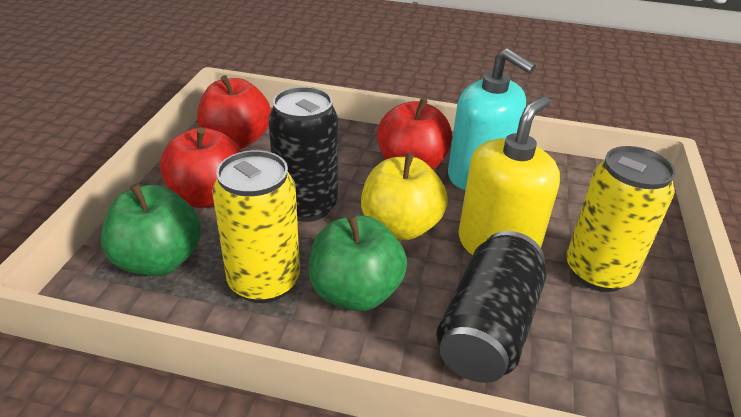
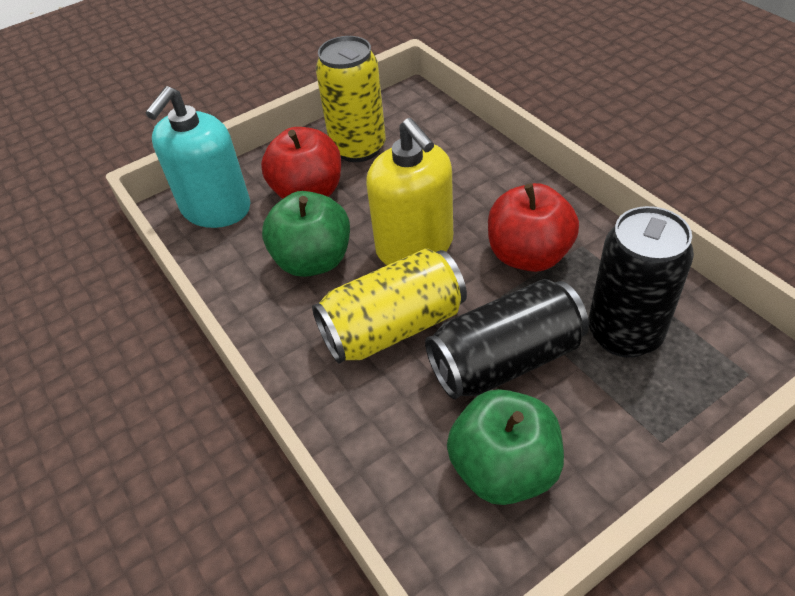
red apple: 3 -> 2
yellow apple: 1 -> 0

